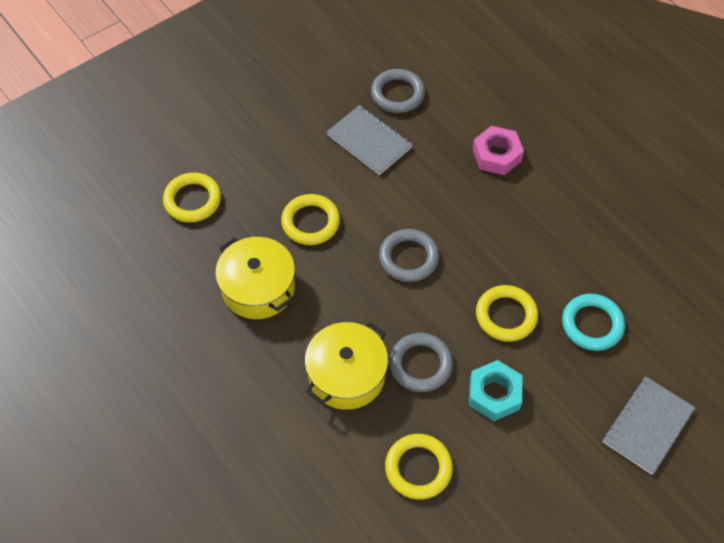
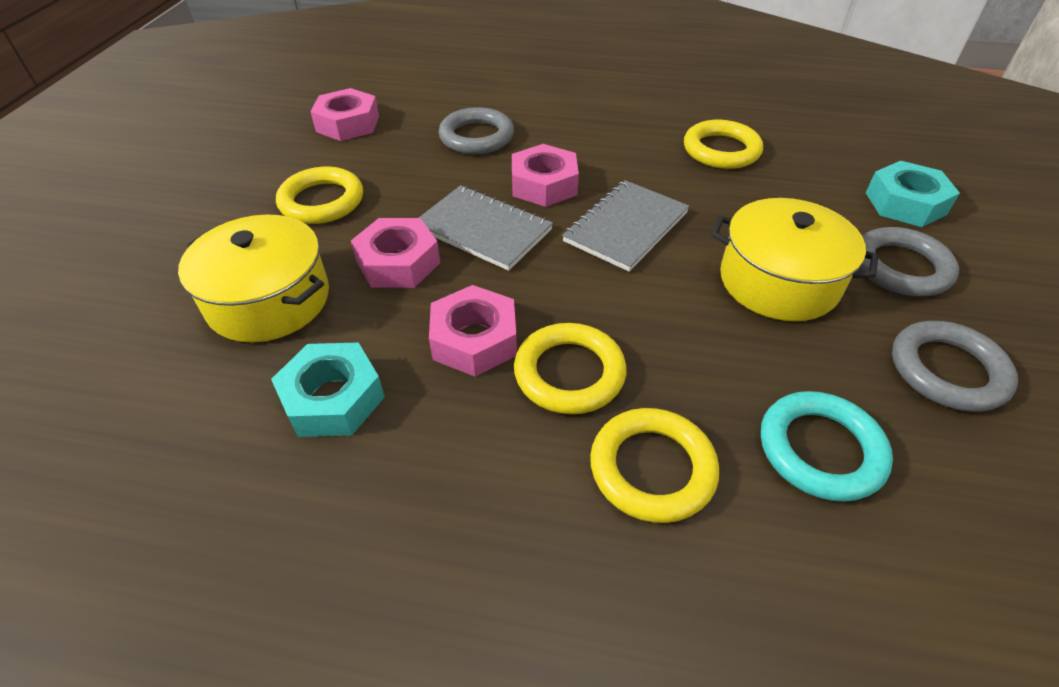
pink nut: 1 -> 4
turquoise nut: 1 -> 2

